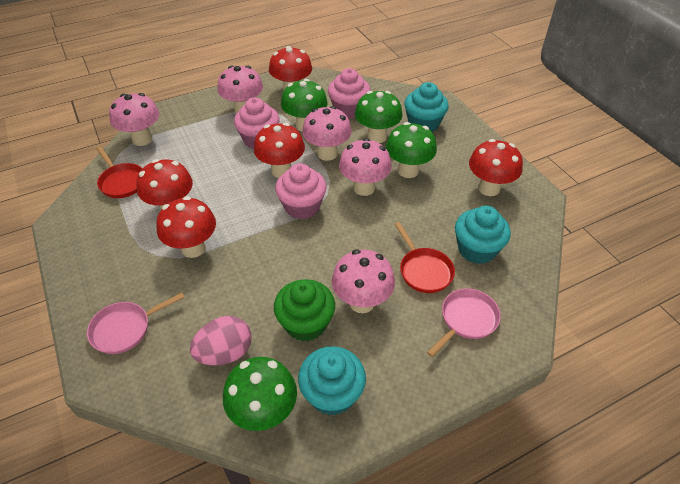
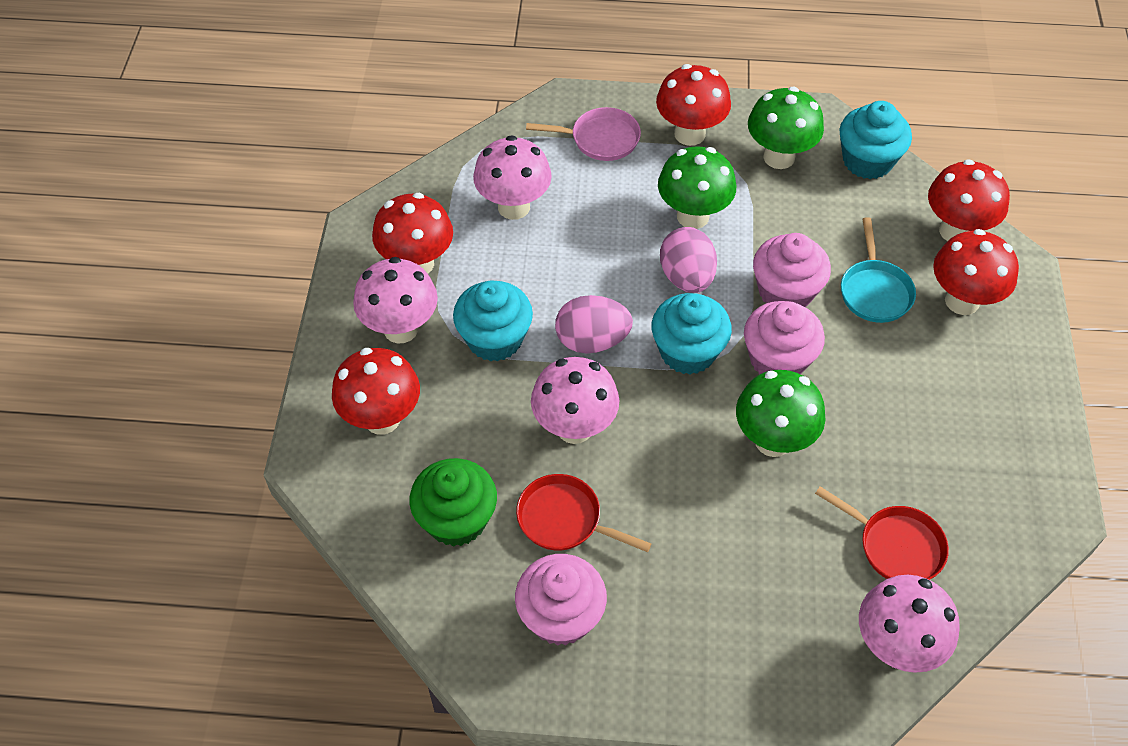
green mushroom: 4 -> 3
pink egg: 1 -> 2
pink mushroom: 5 -> 4
pink pan: 2 -> 1
turquoise pan: 0 -> 1

